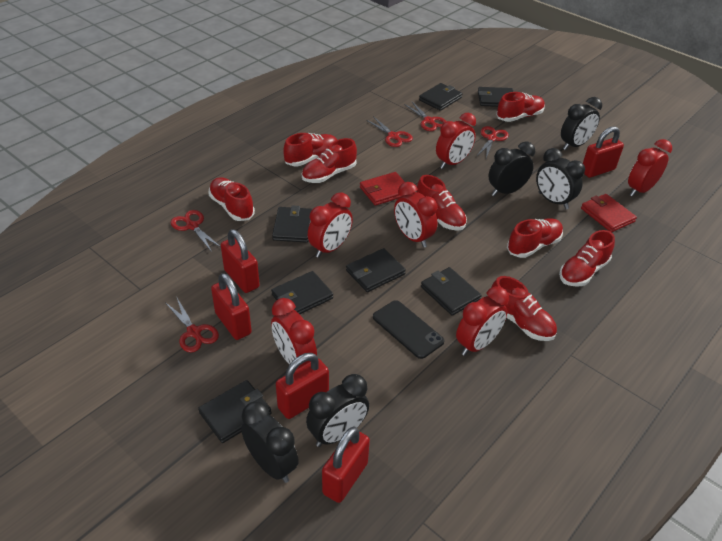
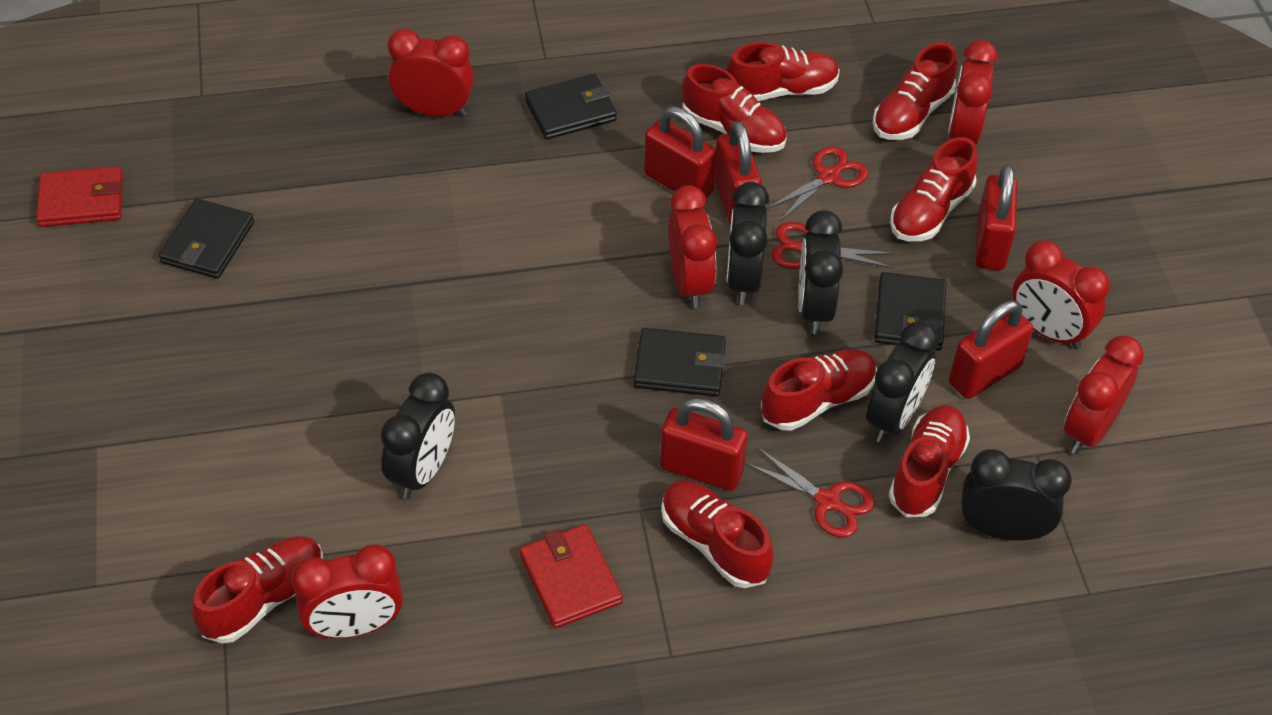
black phone: 1 -> 0
black wallet: 7 -> 4
red scissors: 5 -> 3

